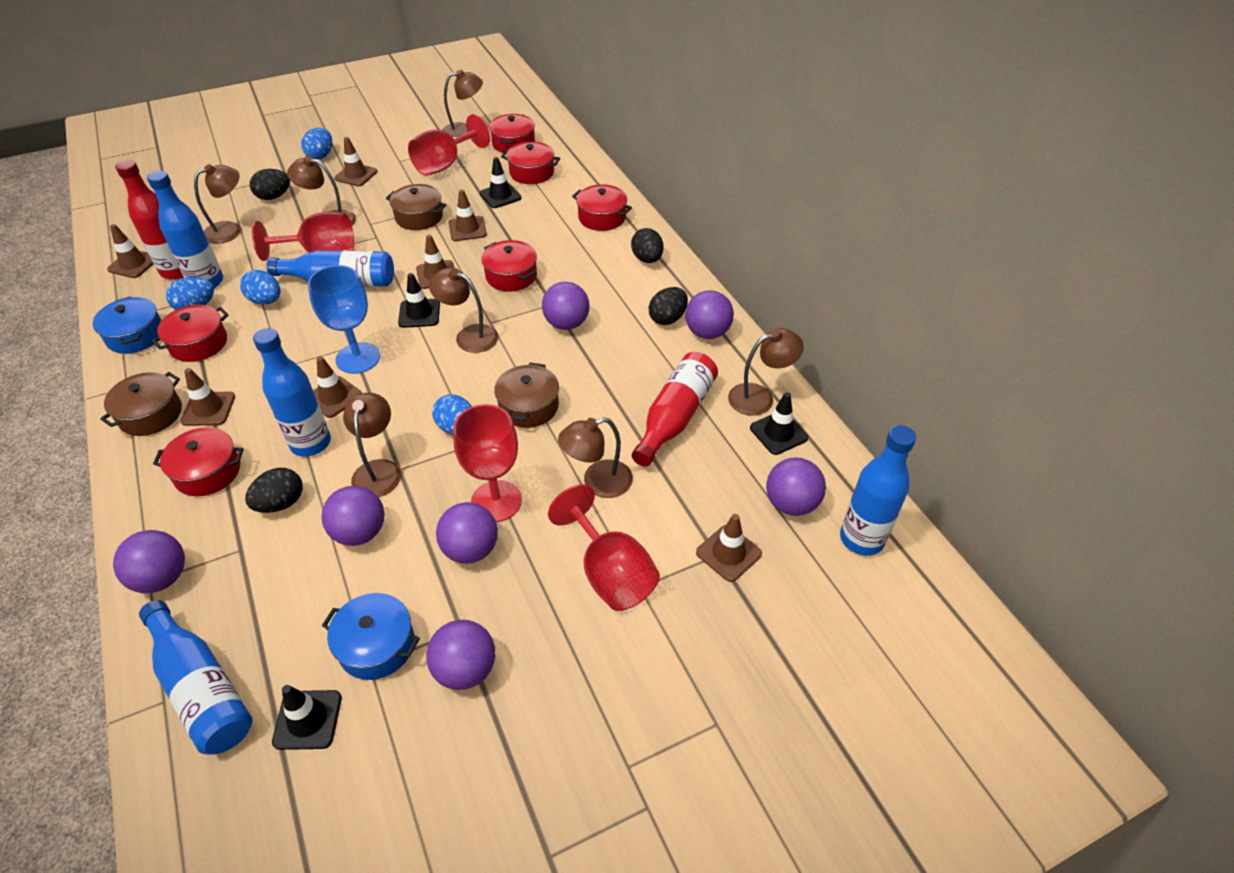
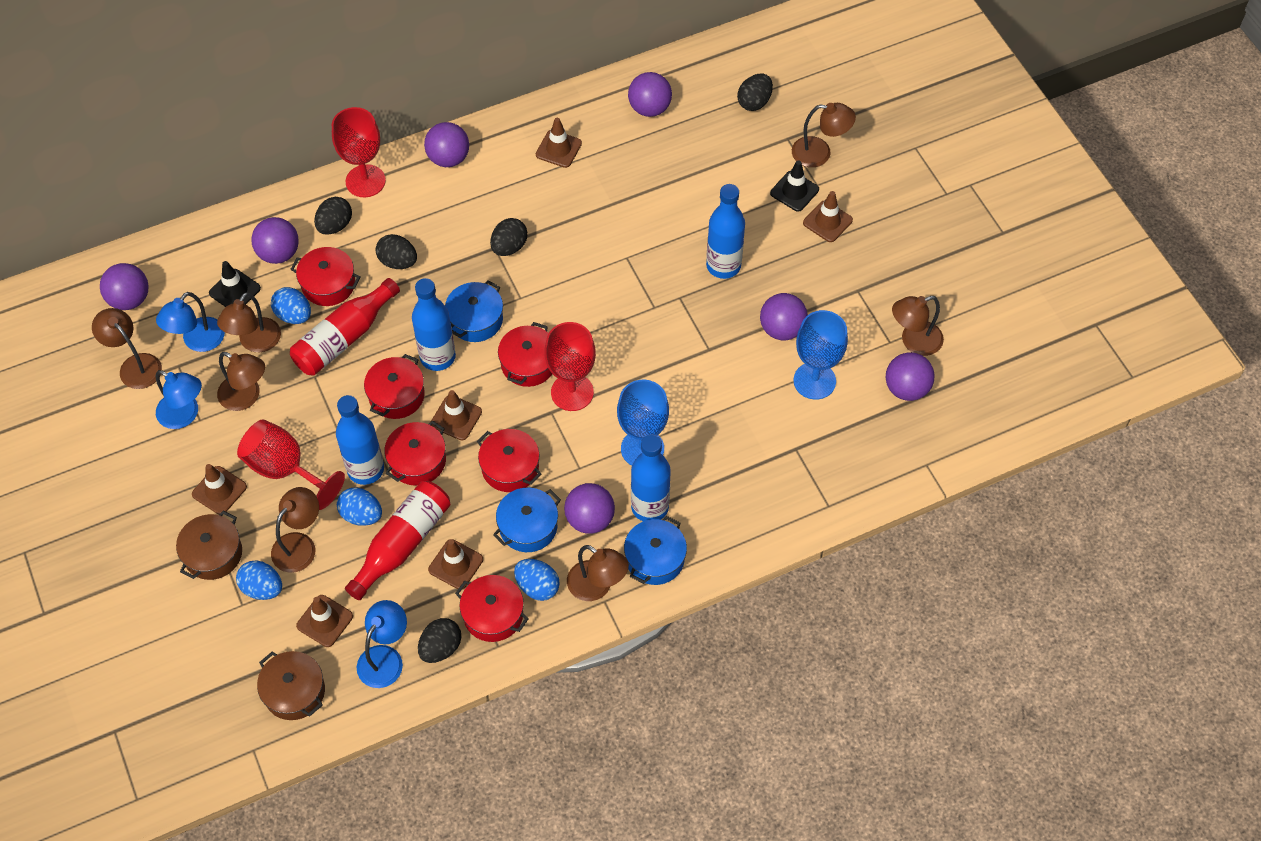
black egg: 4 -> 5
black traffic cone: 4 -> 2
blue bottle: 5 -> 4
blue goblet: 1 -> 2
blue lamp: 0 -> 3
blue pot: 2 -> 3
brown pot: 3 -> 2
brown traffic cone: 7 -> 6
red goblet: 4 -> 3

